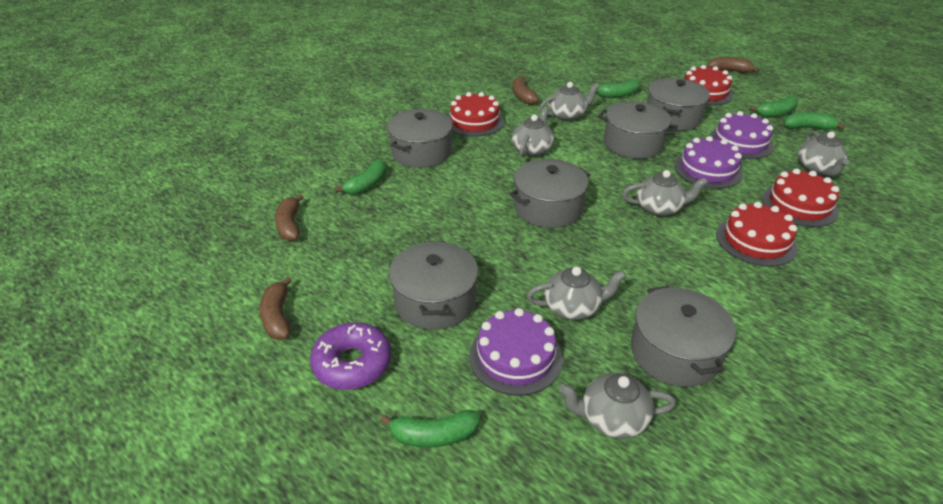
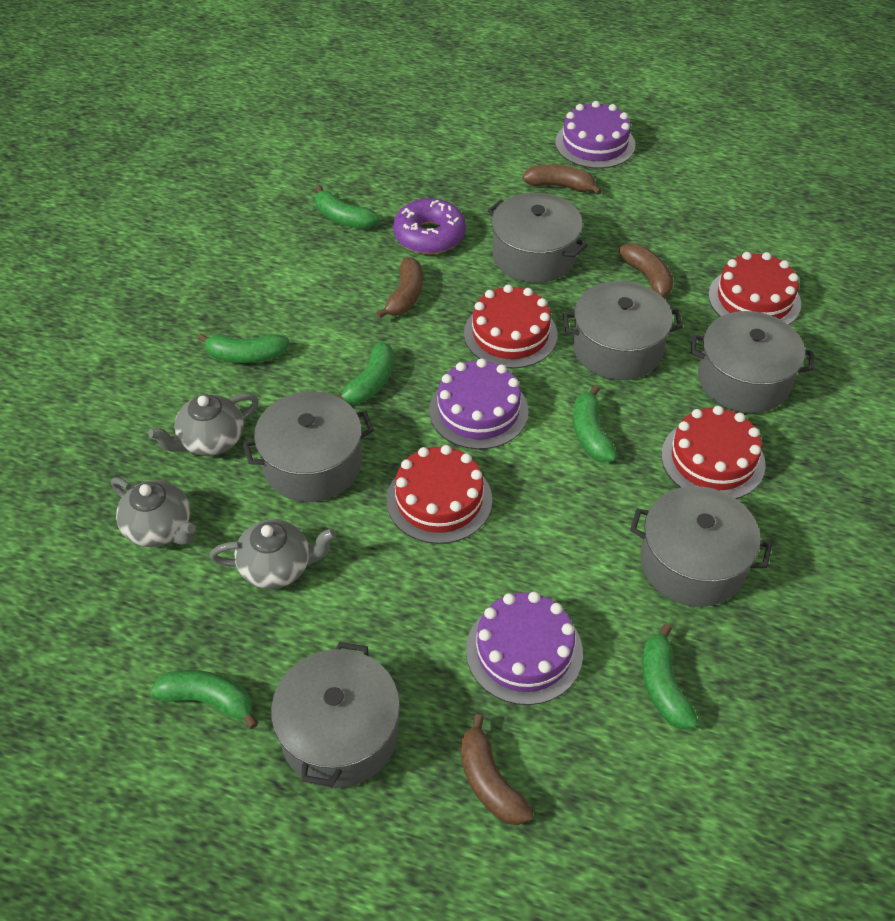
green banana: 5 -> 6
grey teapot: 6 -> 3

